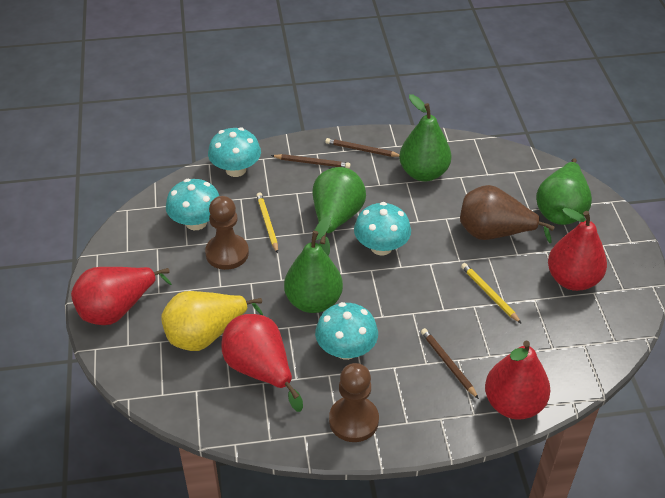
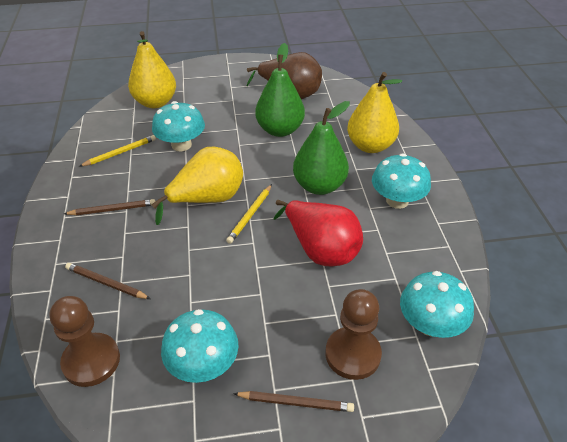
green pear: 4 -> 2
red pear: 4 -> 1
yellow pear: 1 -> 3

